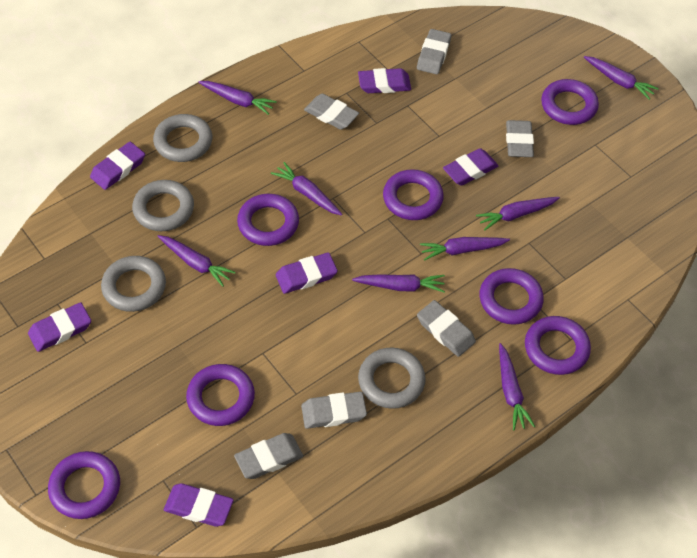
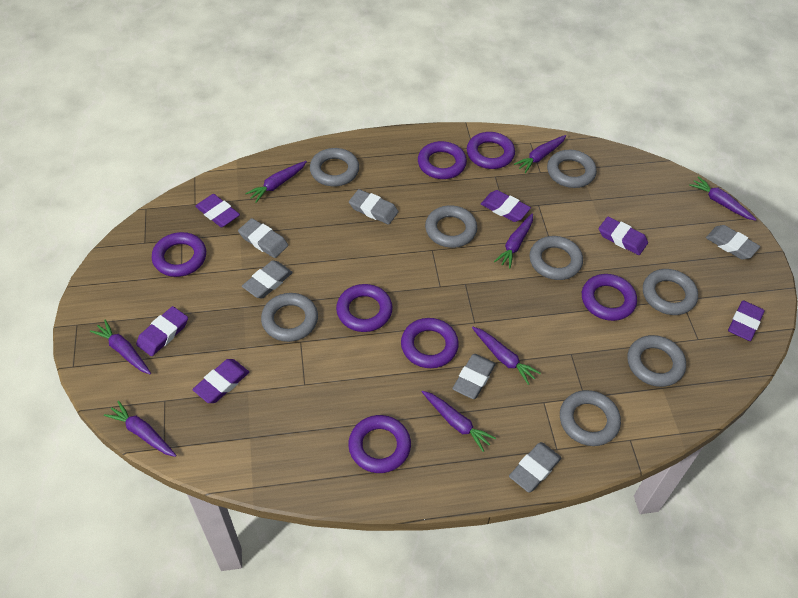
grey ring: 4 -> 8

